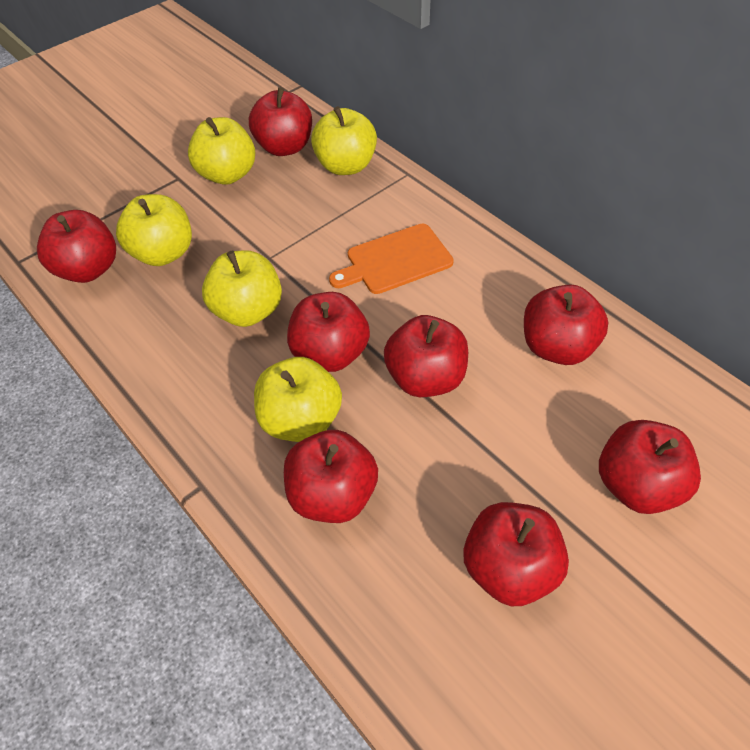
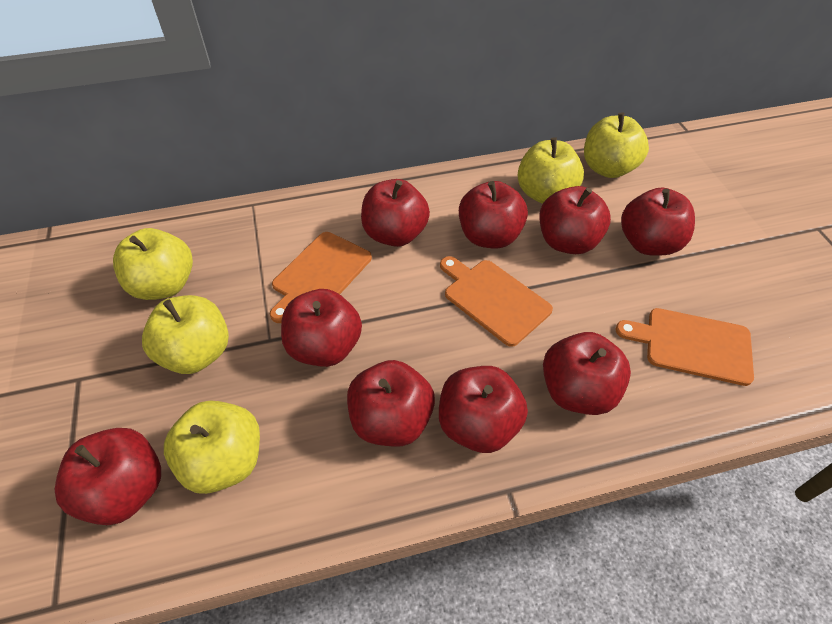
orange cutting board: 1 -> 3
red apple: 8 -> 9

